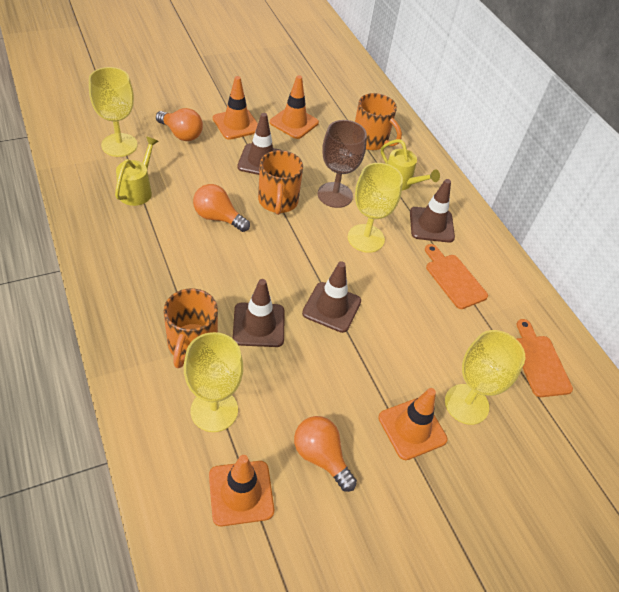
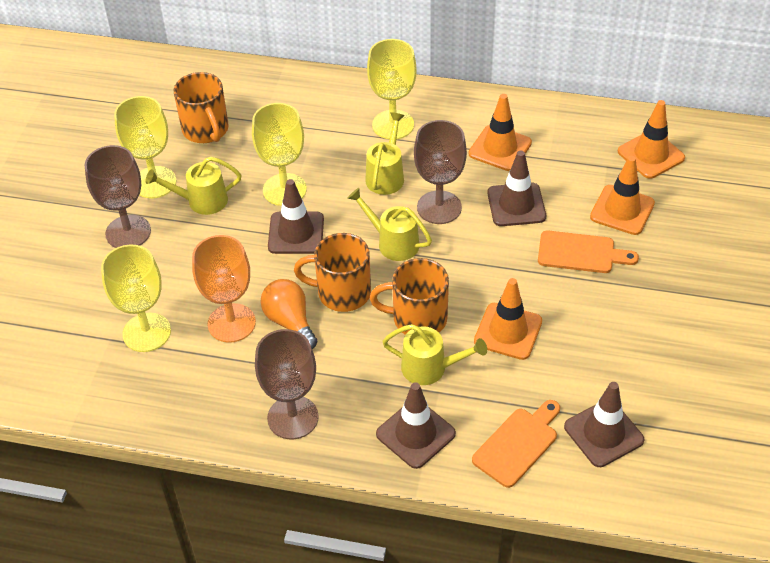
brown goblet: 1 -> 3
orange goblet: 0 -> 1
orange light bulb: 3 -> 1
yellow watering can: 2 -> 4

